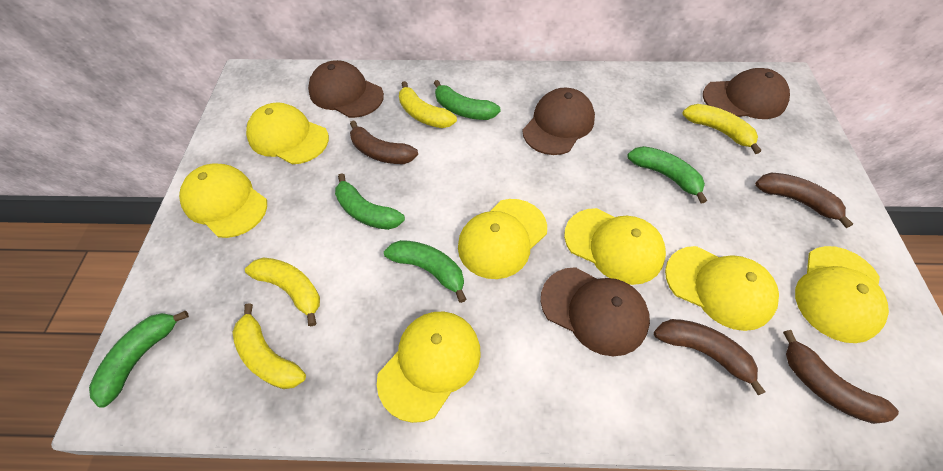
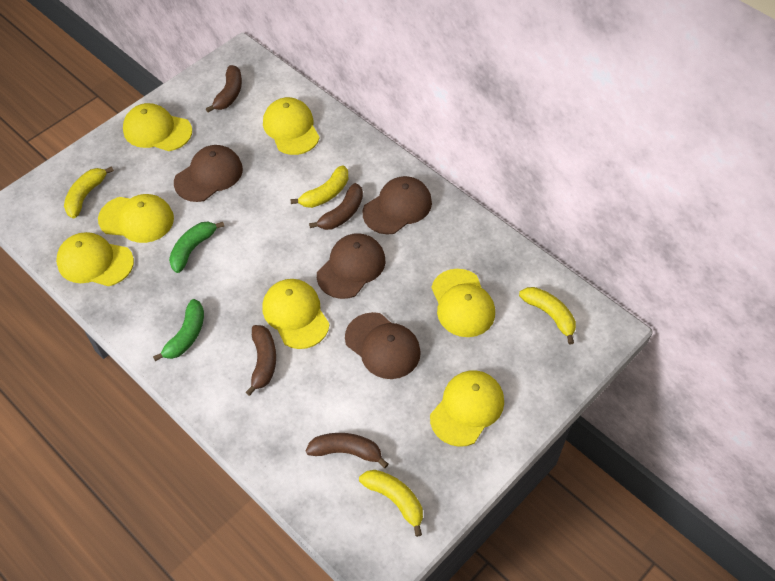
green banana: 5 -> 2

